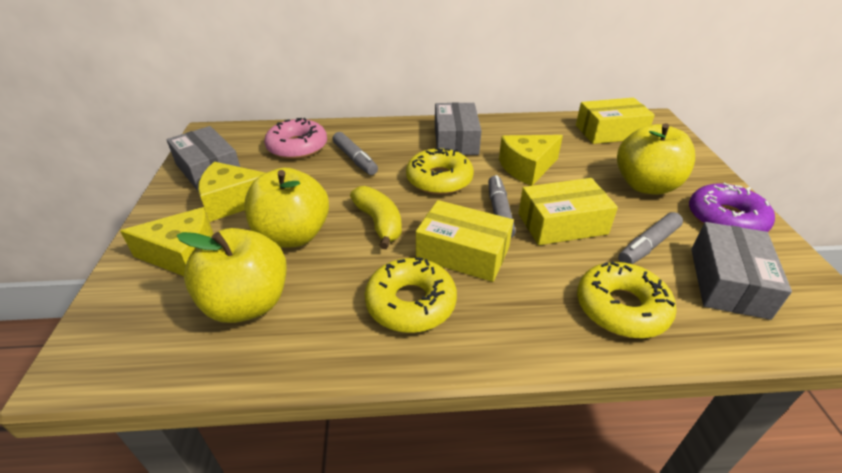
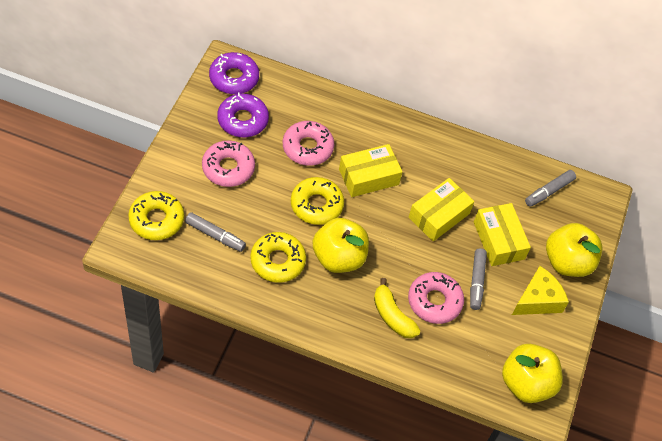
grey box: 3 -> 0
pink donut: 1 -> 3
purple donut: 1 -> 2
yellow cheese: 3 -> 1

